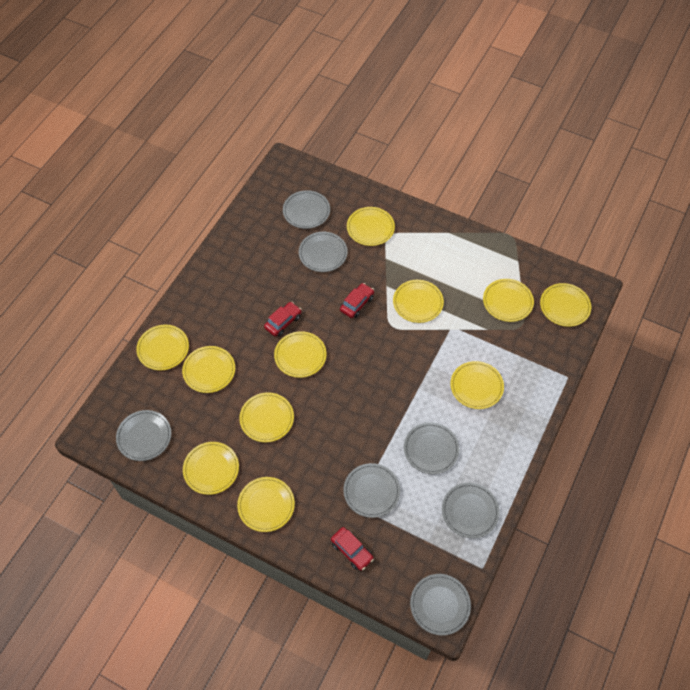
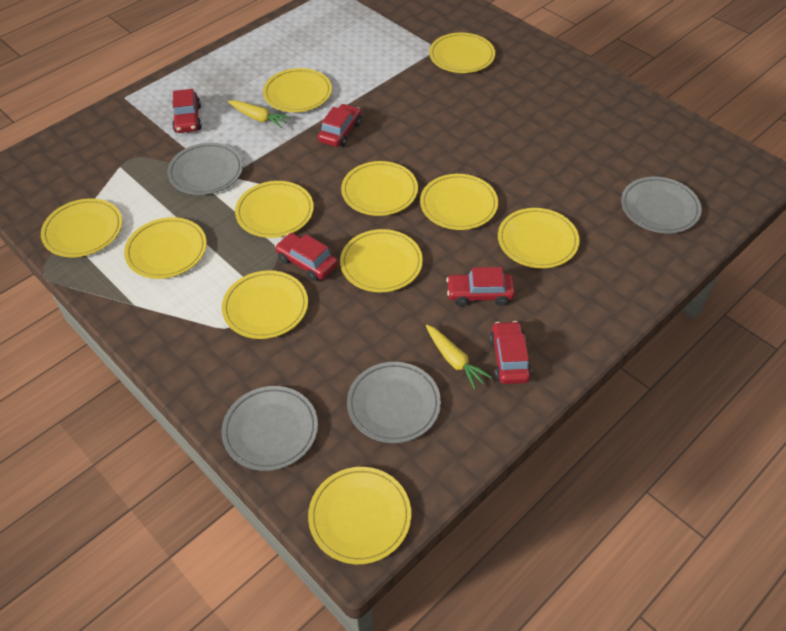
grey plate: 7 -> 4
red car: 3 -> 5
yellow carrot: 0 -> 2

